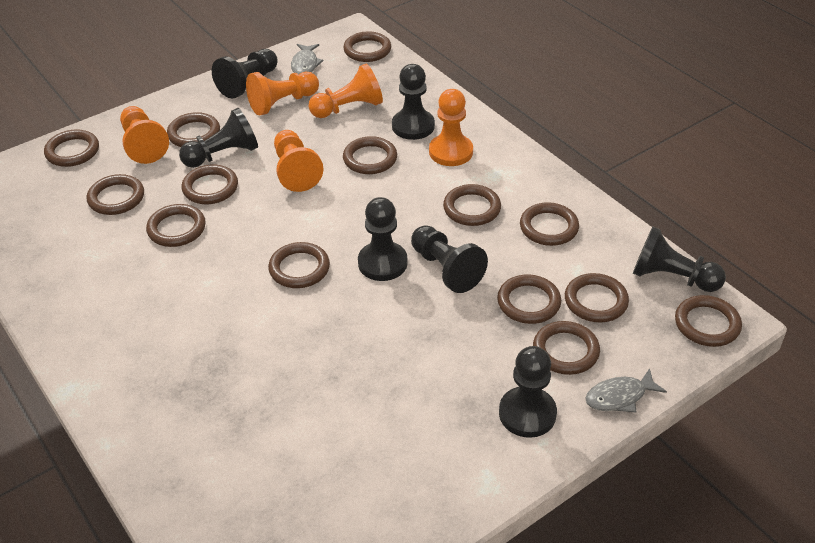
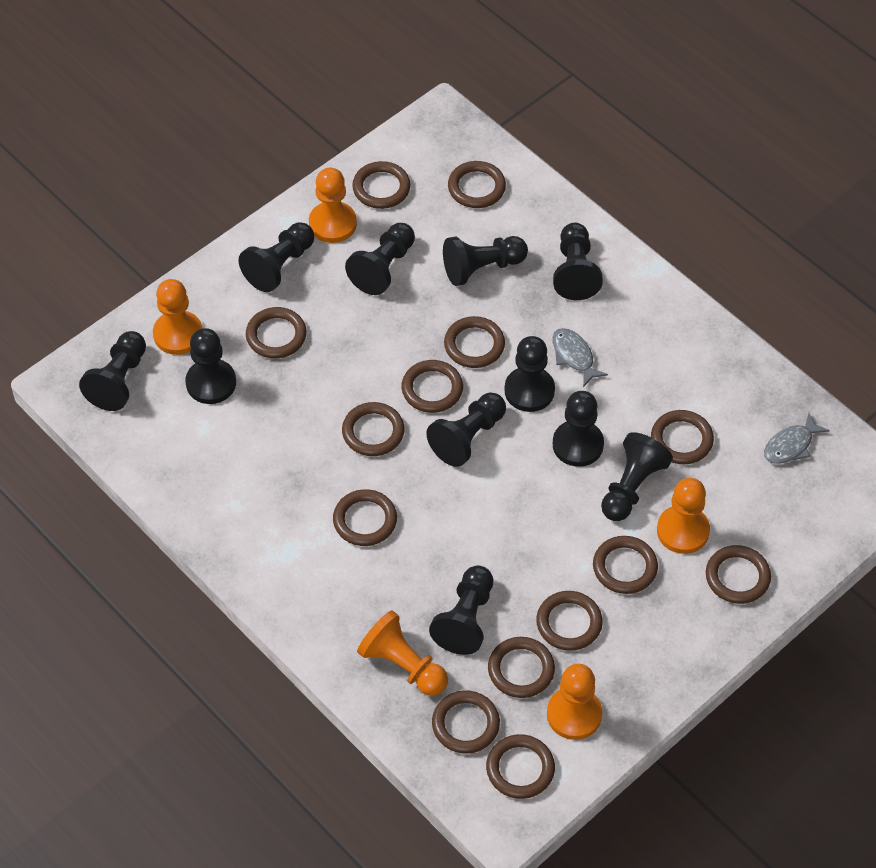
black pawn: 7 -> 11

